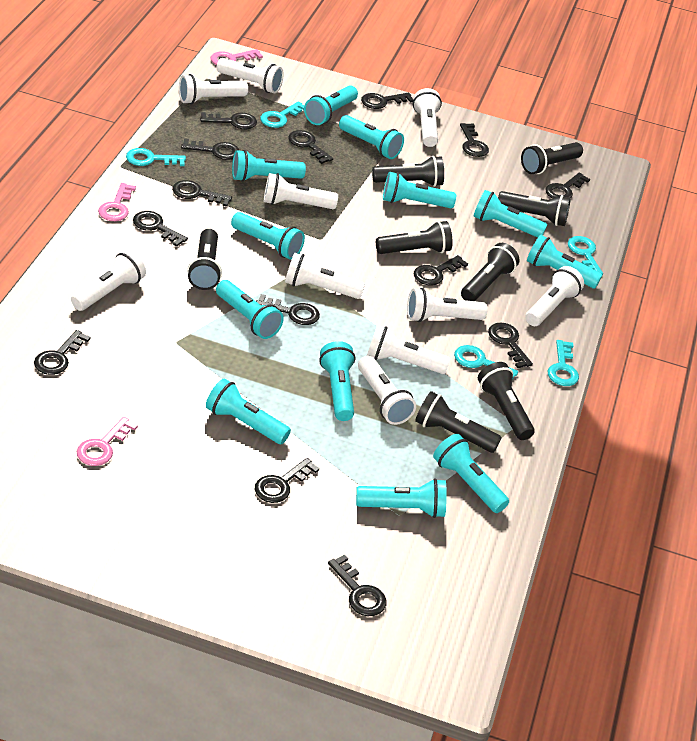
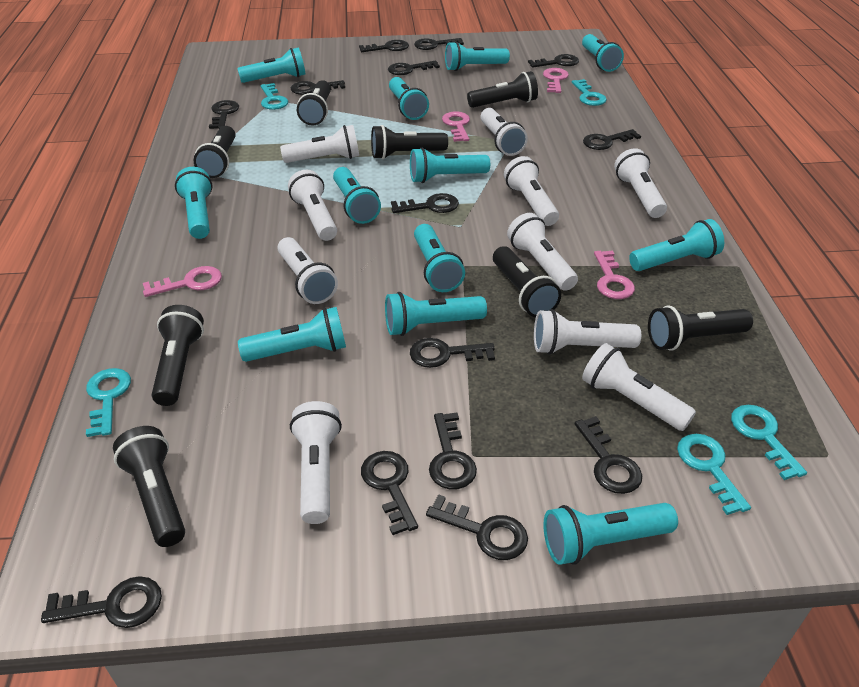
pink key: 3 -> 4

